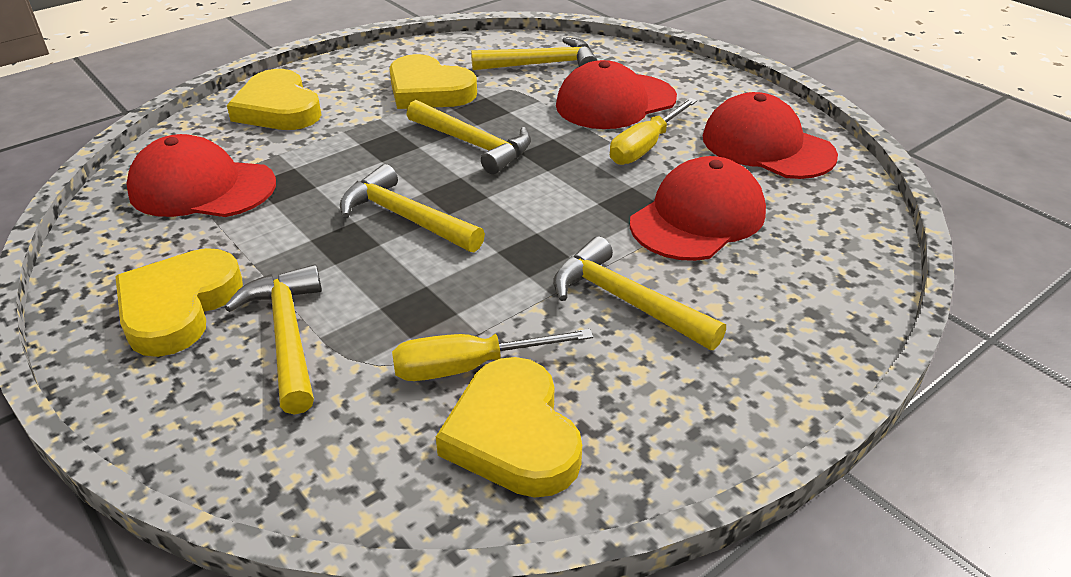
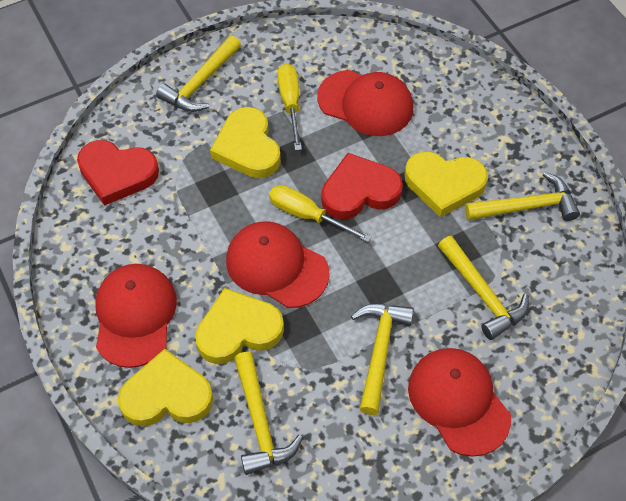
red heart: 0 -> 2

